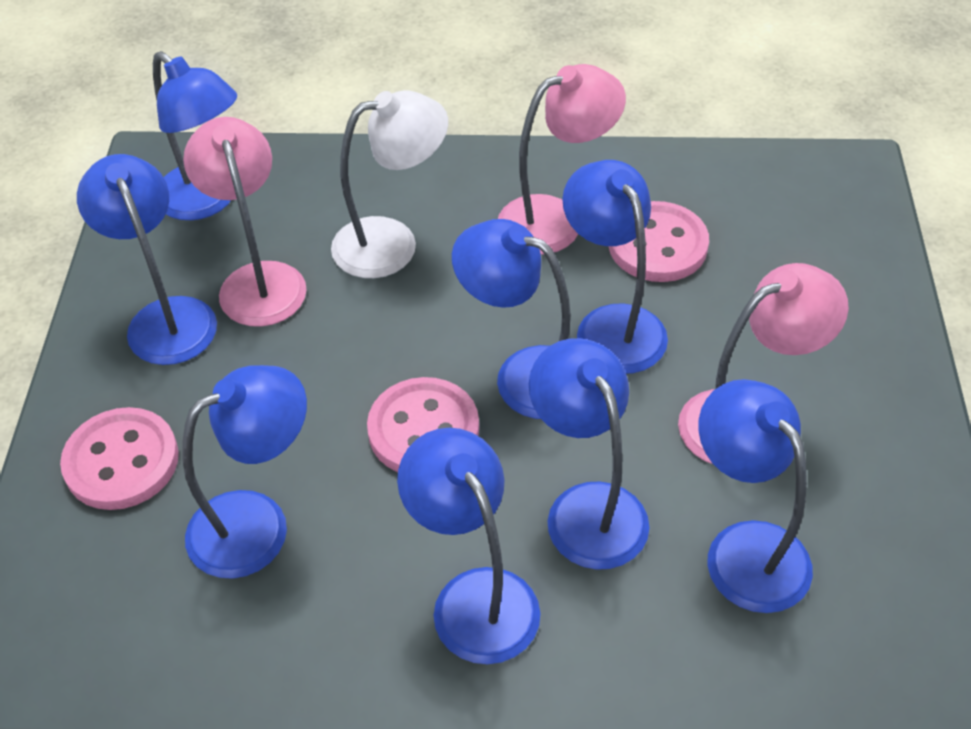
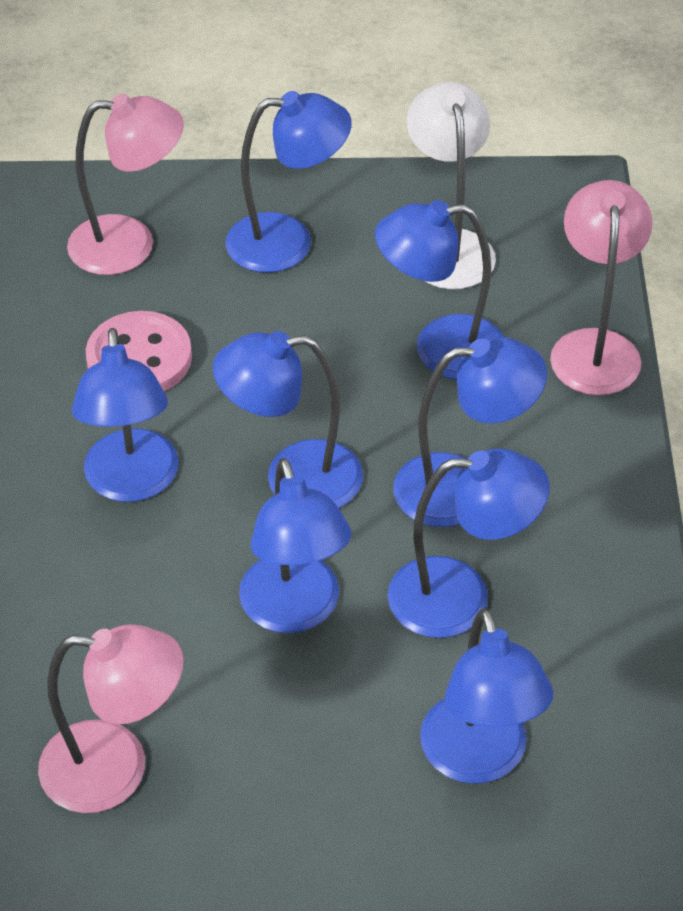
pink button: 3 -> 1

